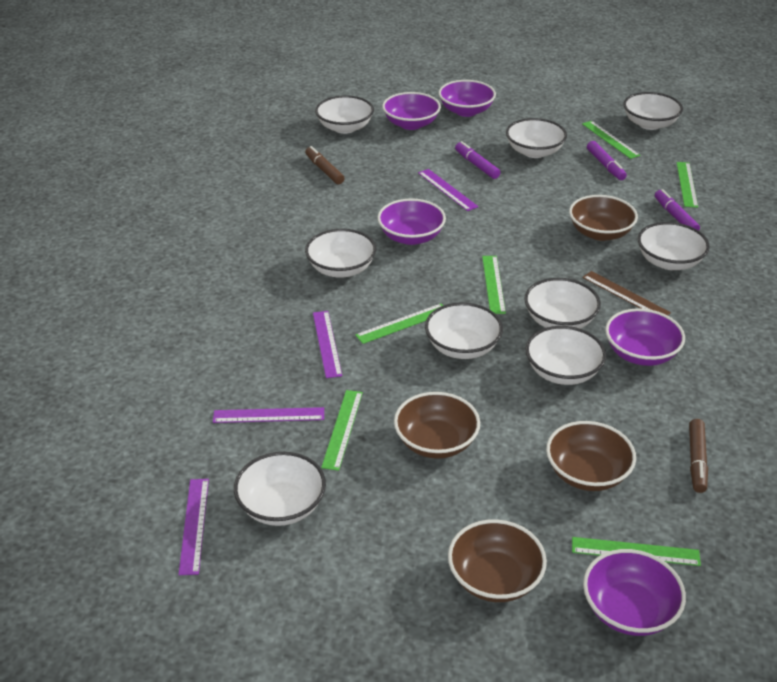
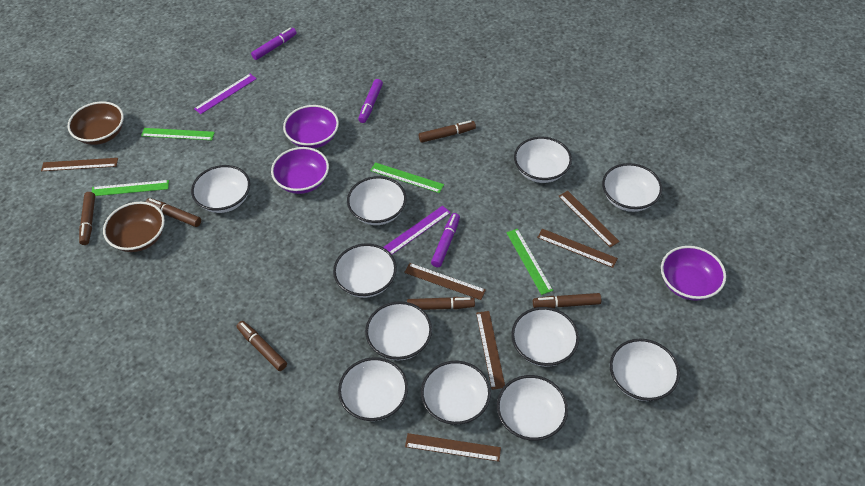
brown bowl: 4 -> 2
brown marker: 2 -> 6
brown ruler: 1 -> 6
green ruler: 6 -> 4
purple bowl: 5 -> 3
purple ruler: 4 -> 2
white bowl: 9 -> 11

